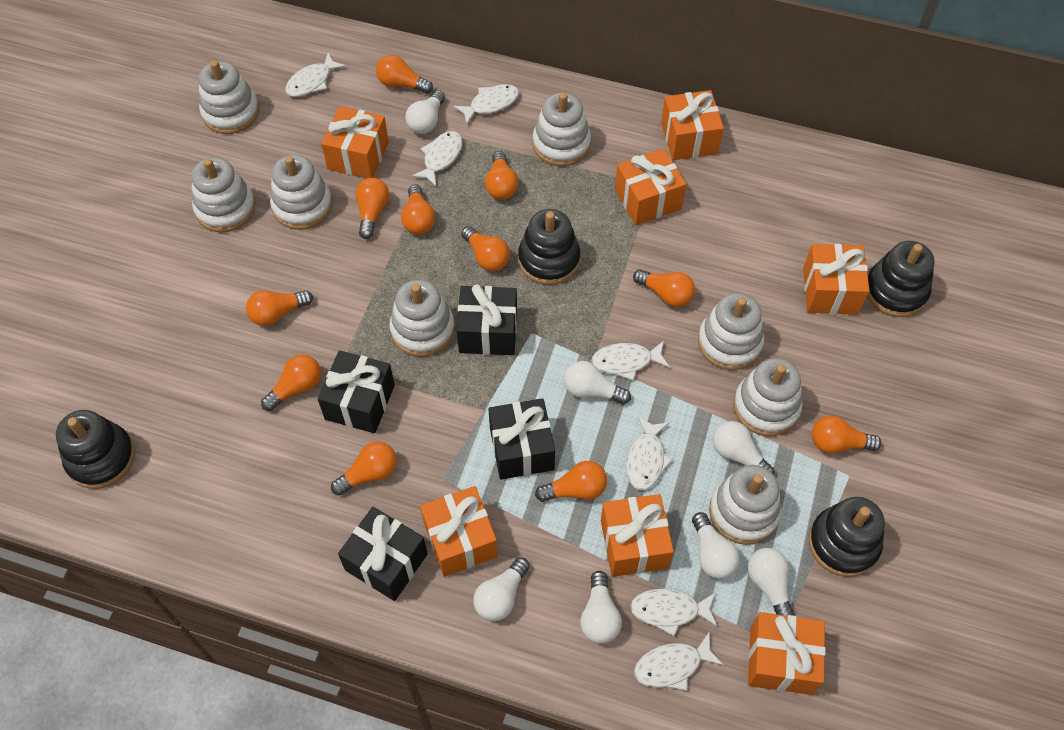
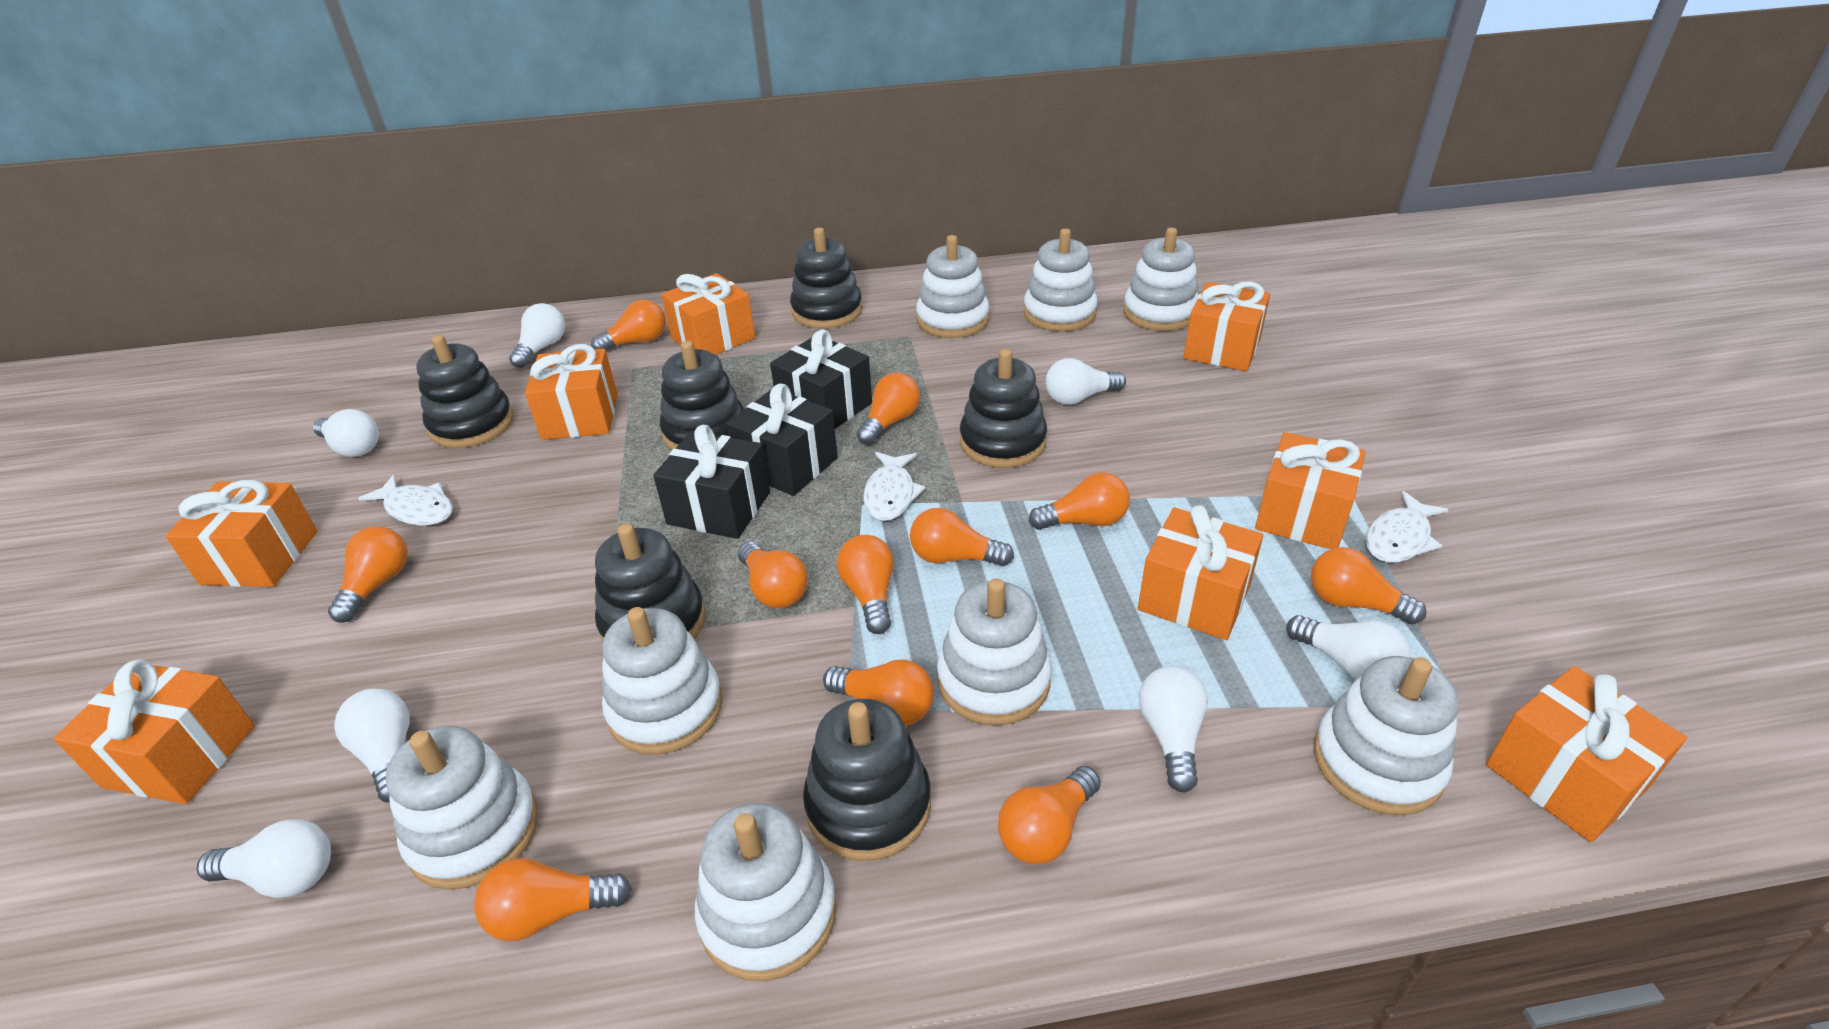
black gift: 4 -> 3
black stacking toy: 4 -> 6
orange gift: 7 -> 8
white fish: 7 -> 3

